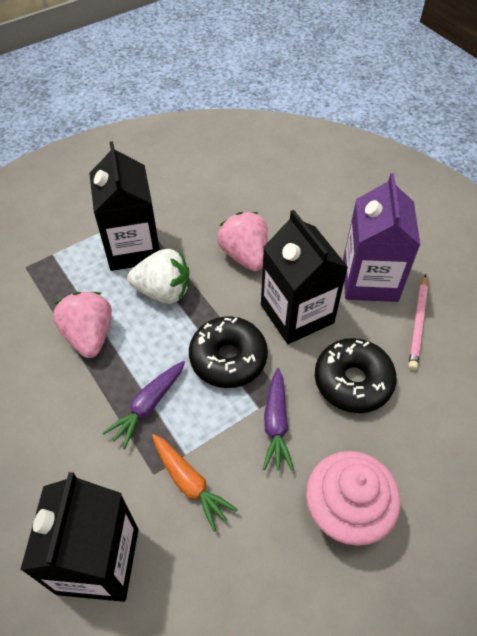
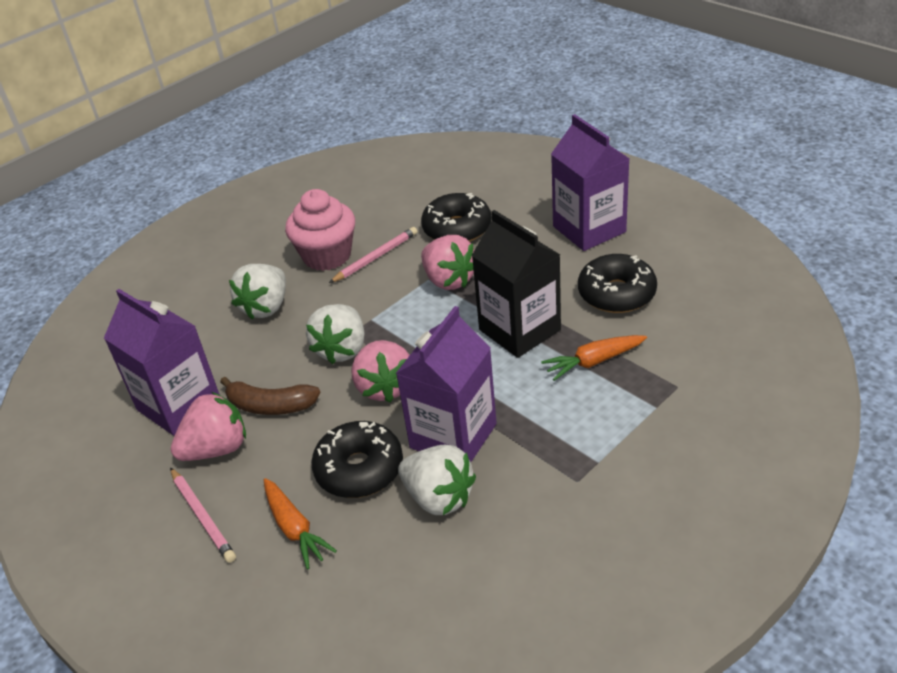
black carton: 3 -> 1
black donut: 2 -> 3
brown banana: 0 -> 1
orange carrot: 1 -> 2
pink pencil: 1 -> 2
pink strawberry: 2 -> 3
purple carrot: 2 -> 0
purple carton: 1 -> 3
white strawberry: 1 -> 3

